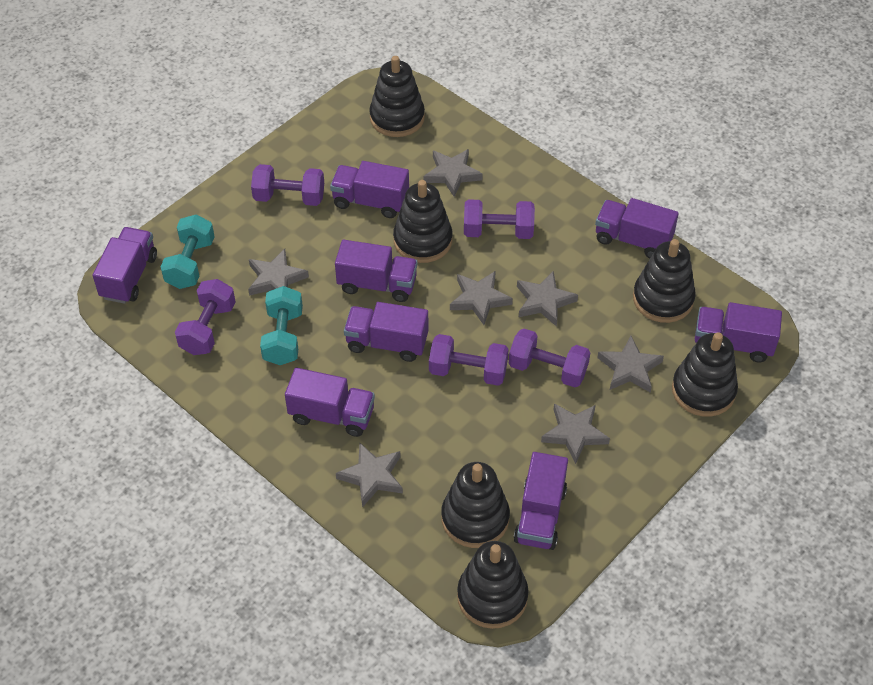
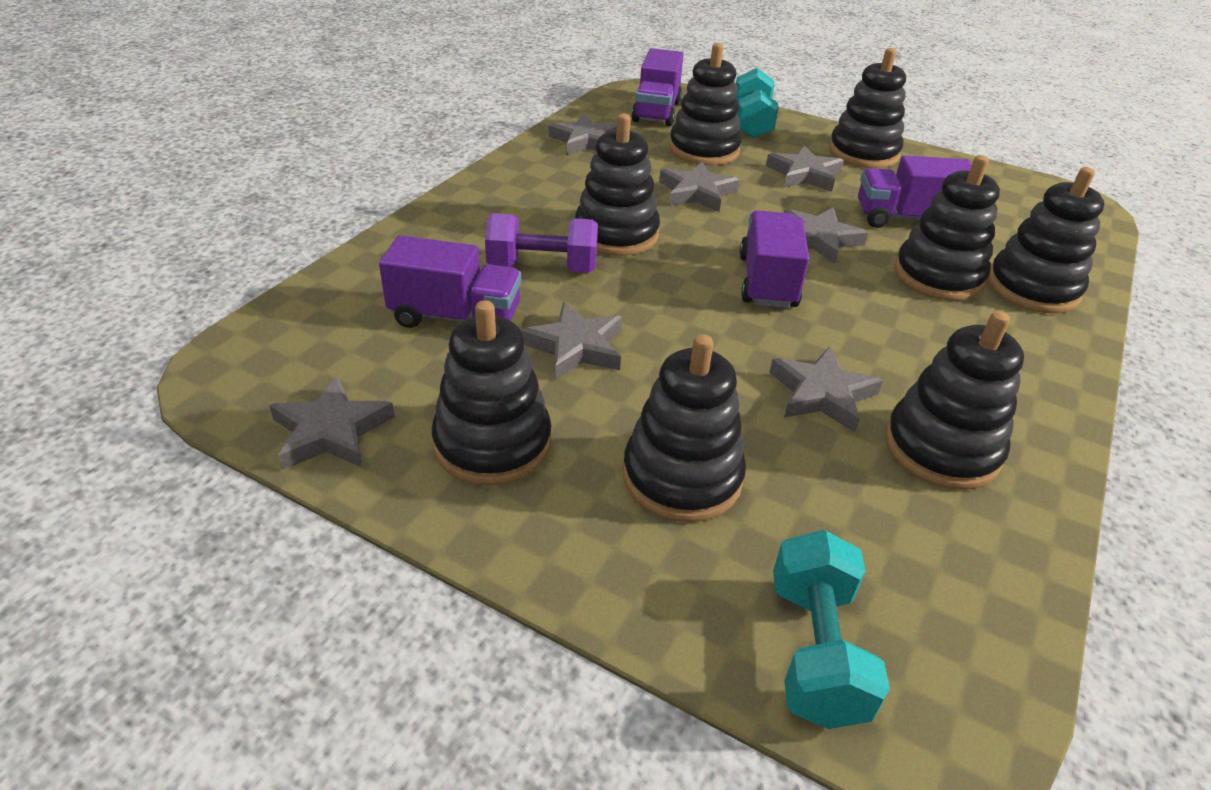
black stacking toy: 6 -> 8
purple dumbbell: 5 -> 1
purple truck: 8 -> 4

